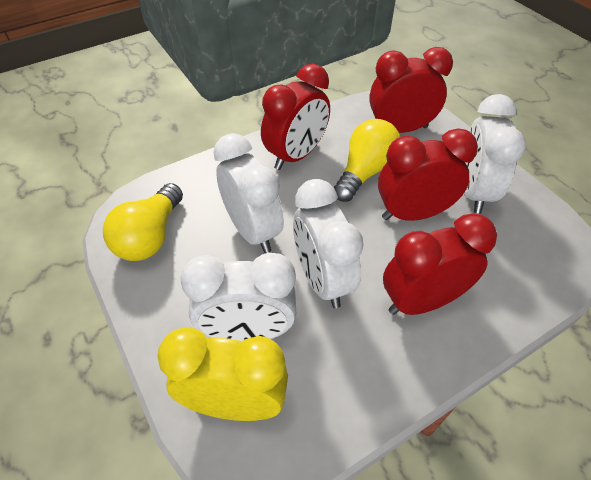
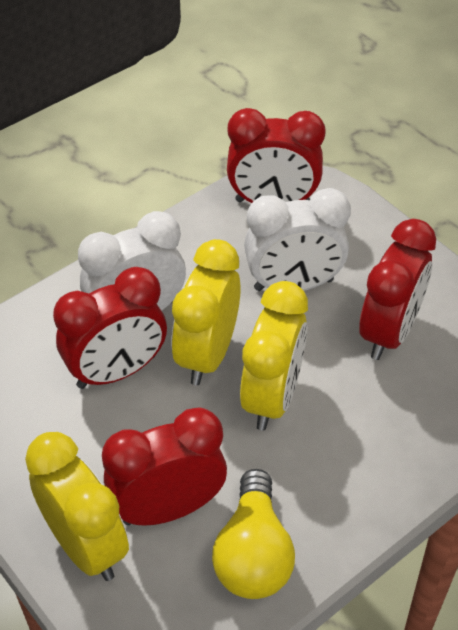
white clock: 4 -> 2
yellow clock: 1 -> 3
yellow light bulb: 2 -> 1

